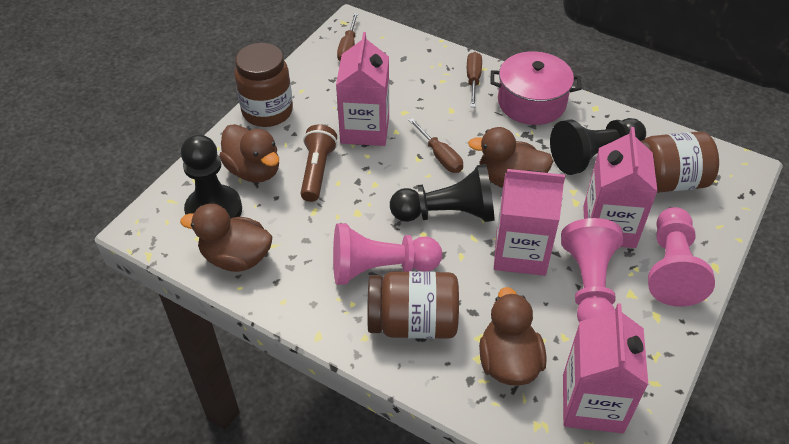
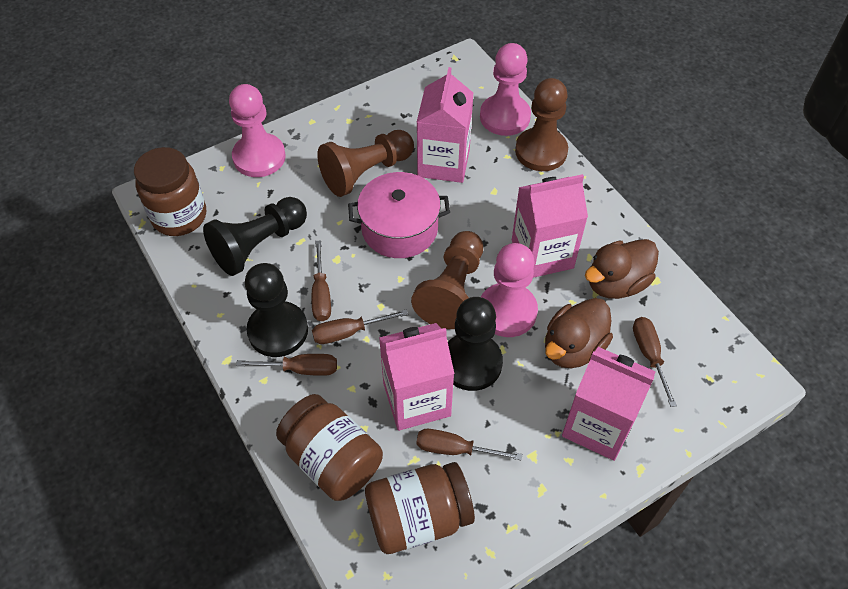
brown duck: 4 -> 2
brown flashlight: 1 -> 0
brown pawn: 0 -> 3
brown screwdriver: 3 -> 5

